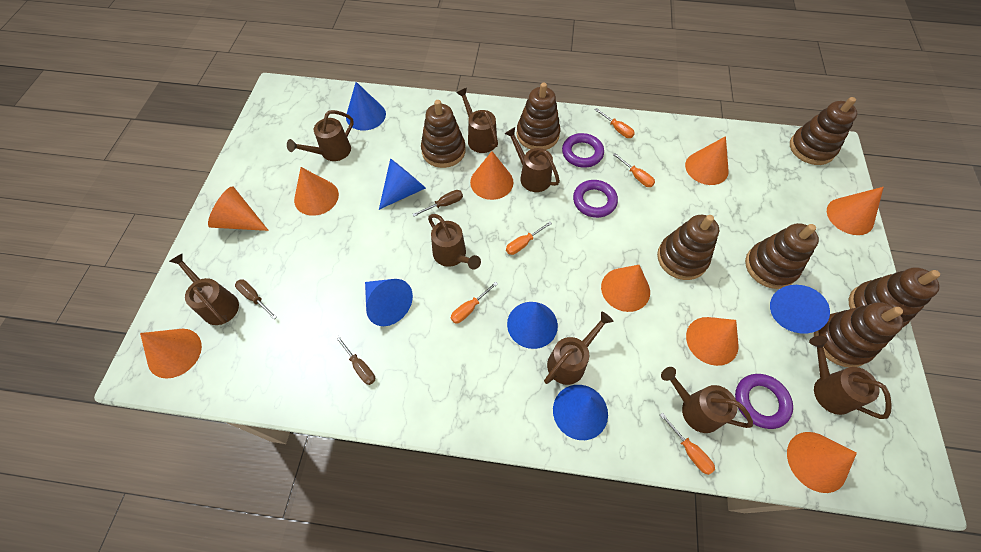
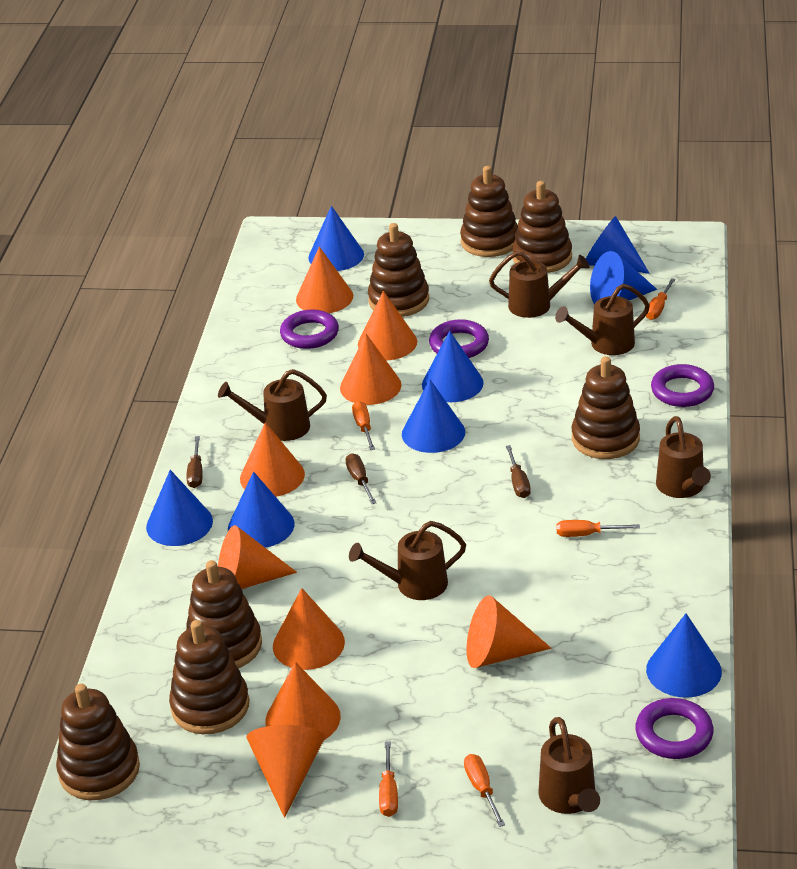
blue cone: 6 -> 8
brown watering can: 8 -> 6
purple ring: 3 -> 4

